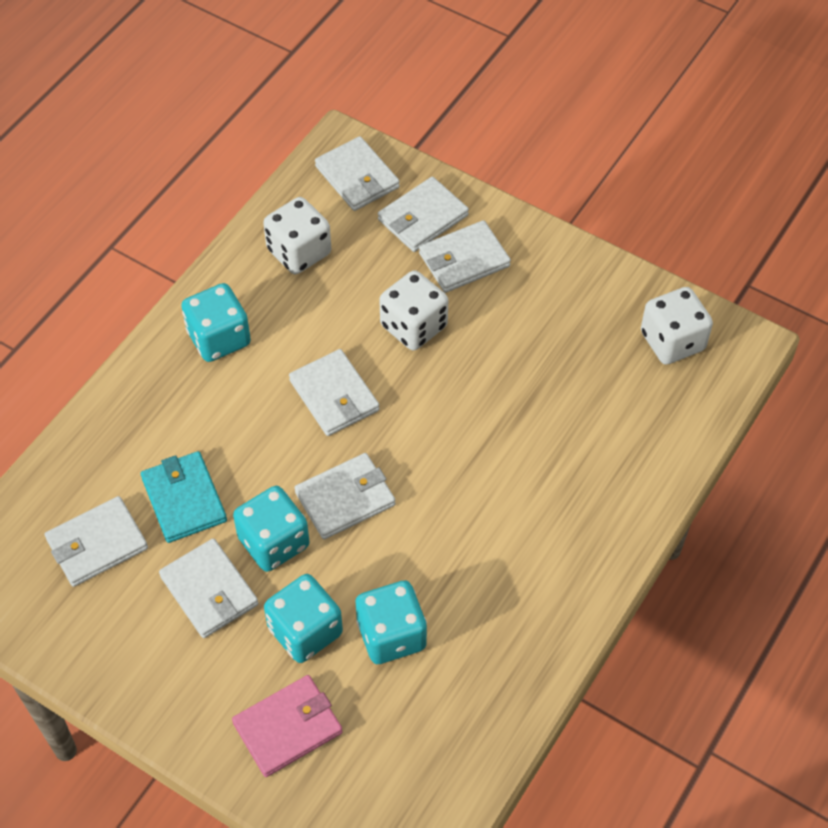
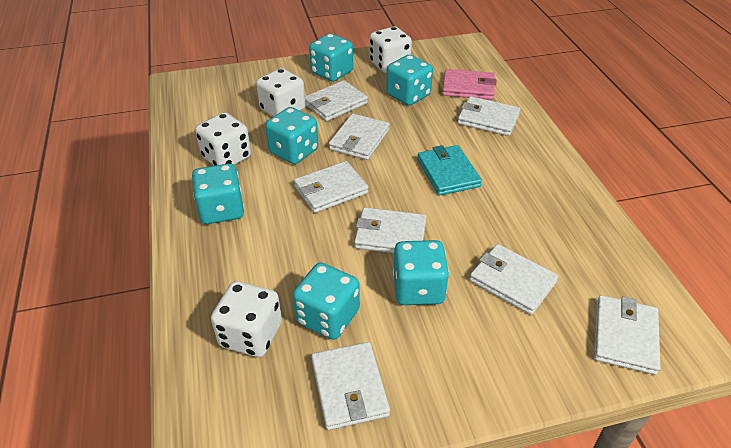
turquoise dice: 4 -> 6
white dice: 3 -> 4
white wallet: 7 -> 8

